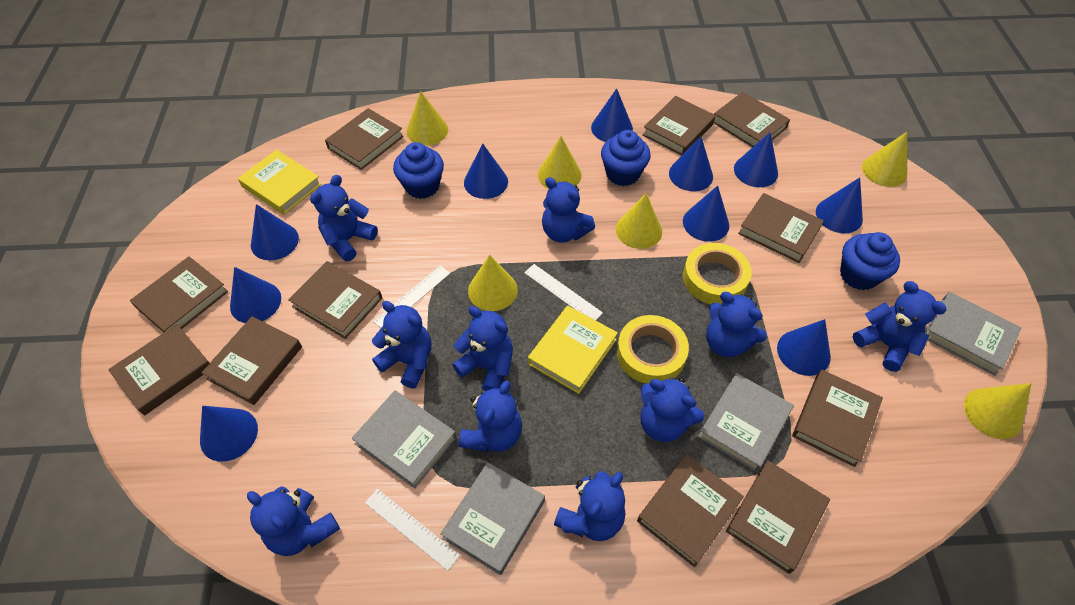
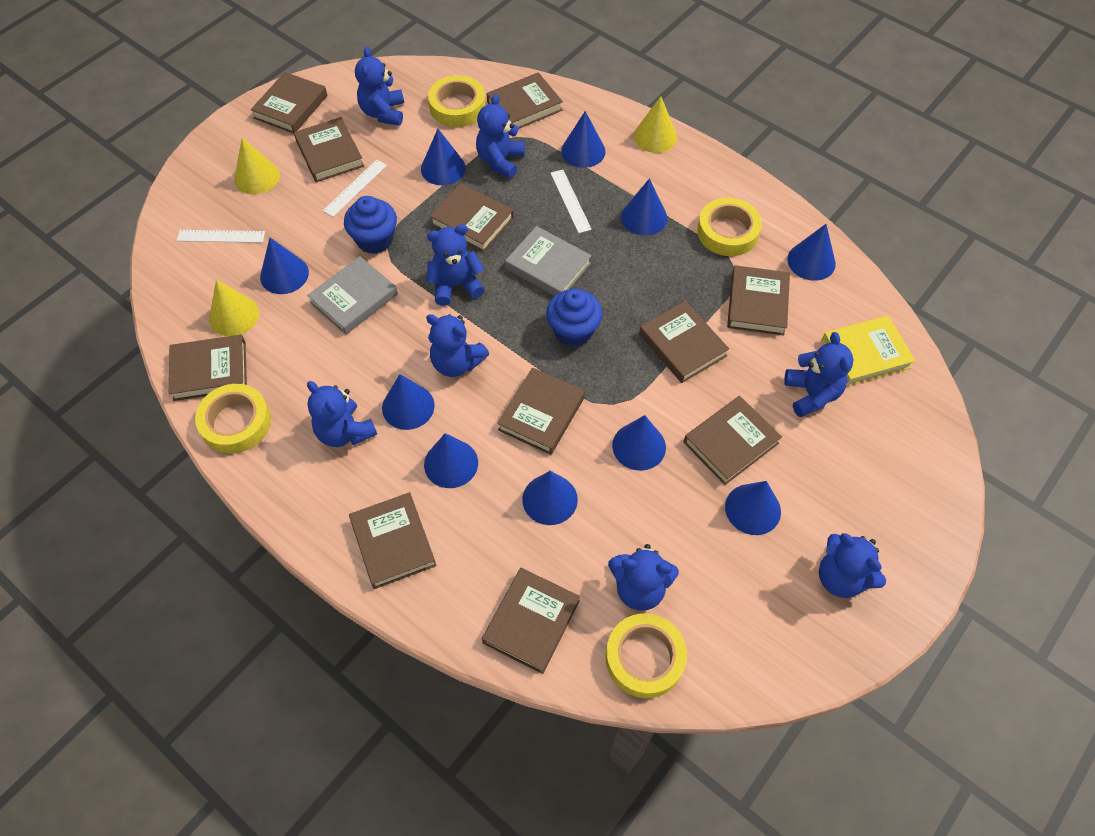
blue cupcake: 3 -> 2
blue teddy bear: 10 -> 8
grey book: 4 -> 2
yellow book: 2 -> 1
yellow cone: 6 -> 3
yellow tape: 2 -> 4

